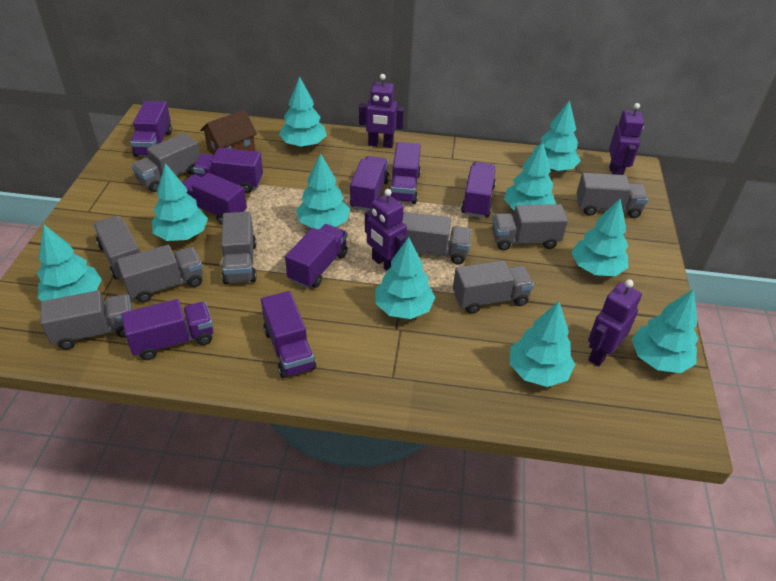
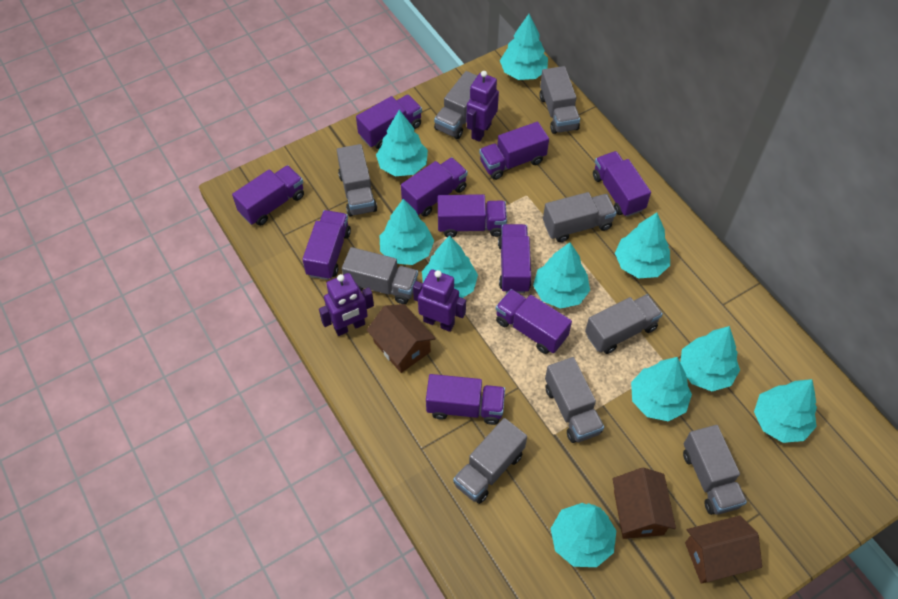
brown house: 1 -> 3
purple robot: 4 -> 3
purple truck: 9 -> 10

